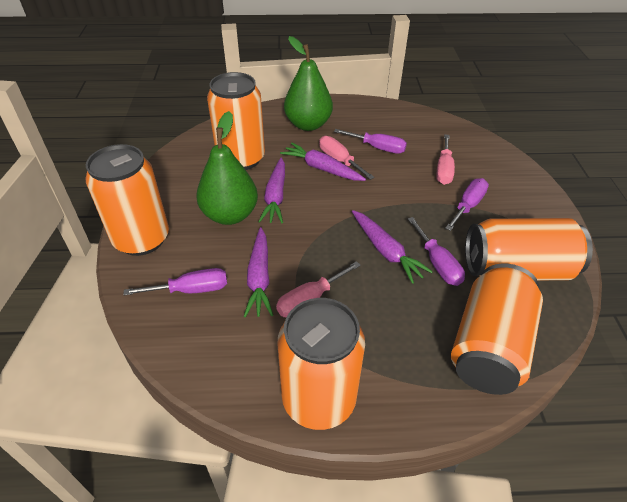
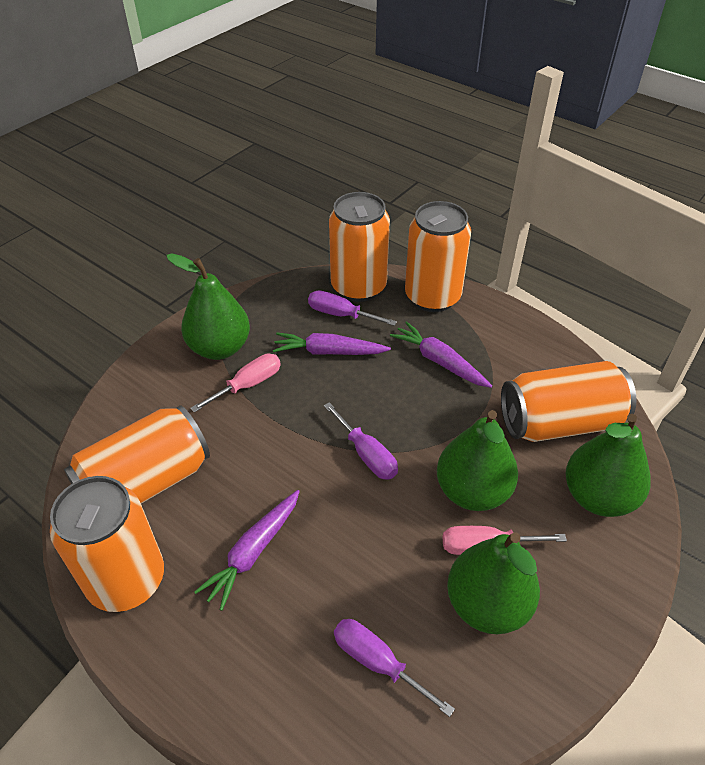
green pear: 2 -> 4
pink screwdriver: 3 -> 2
purple carrot: 4 -> 3
purple screwdriver: 4 -> 3

